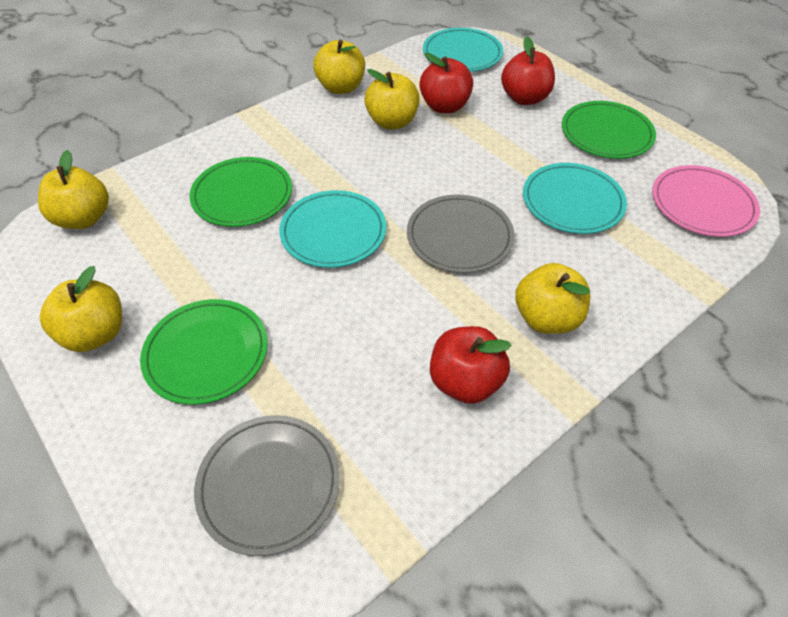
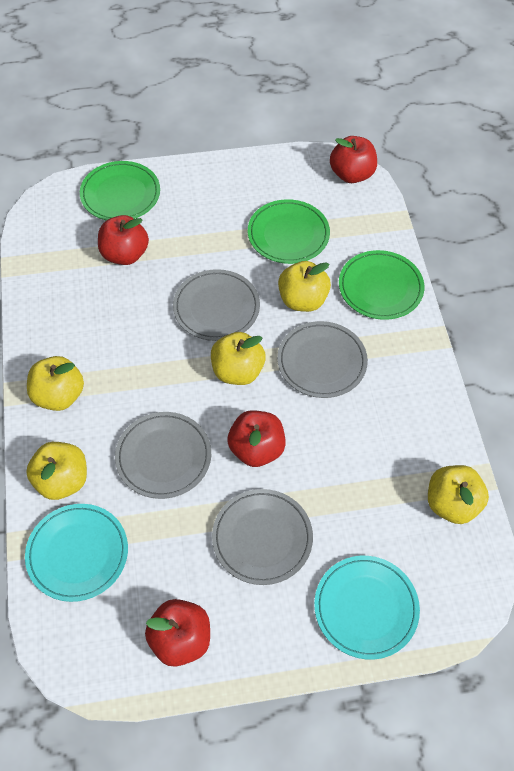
grey plate: 2 -> 4
pink plate: 1 -> 0
red apple: 3 -> 4
turquoise plate: 3 -> 2

